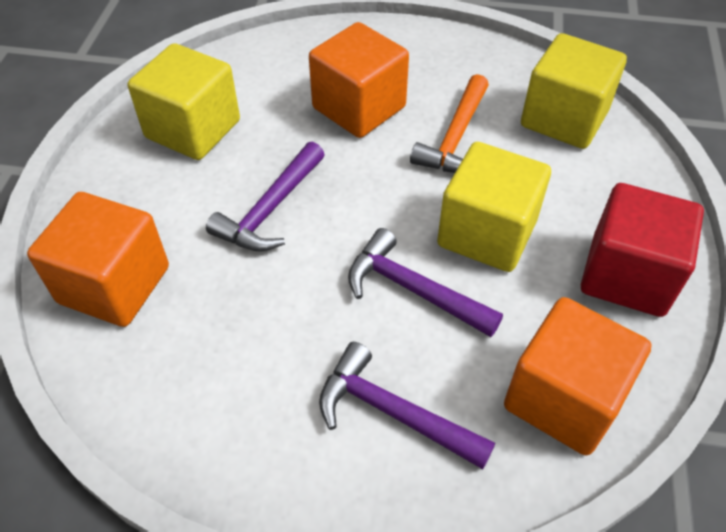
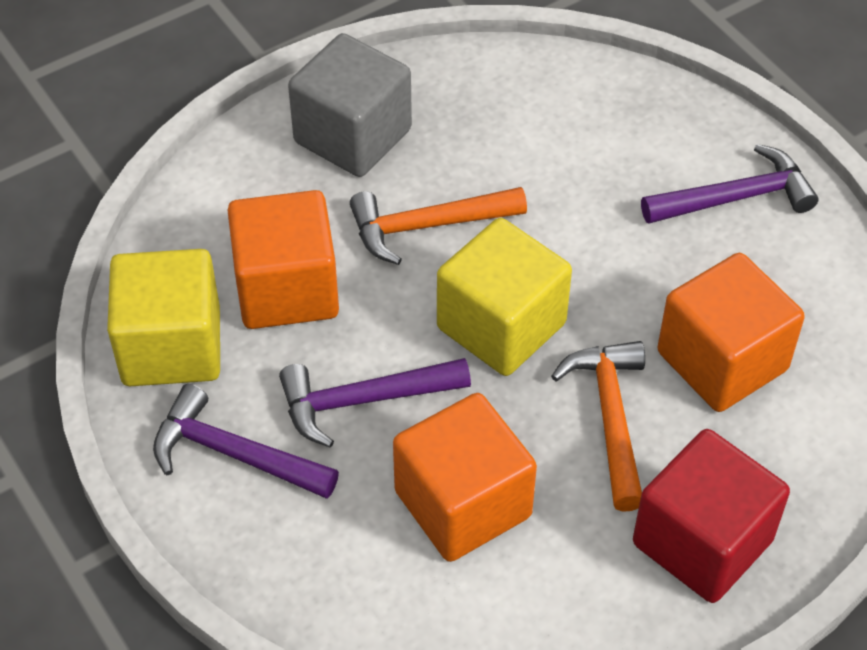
grey cube: 0 -> 1
orange hammer: 1 -> 2
yellow cube: 3 -> 2

